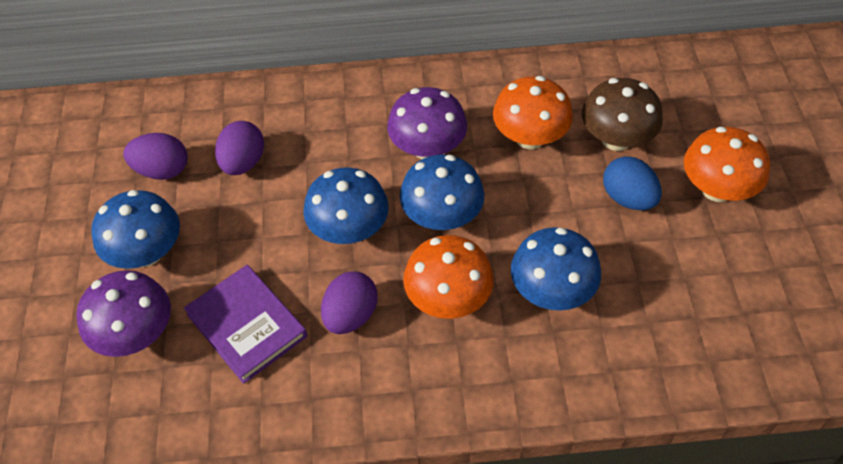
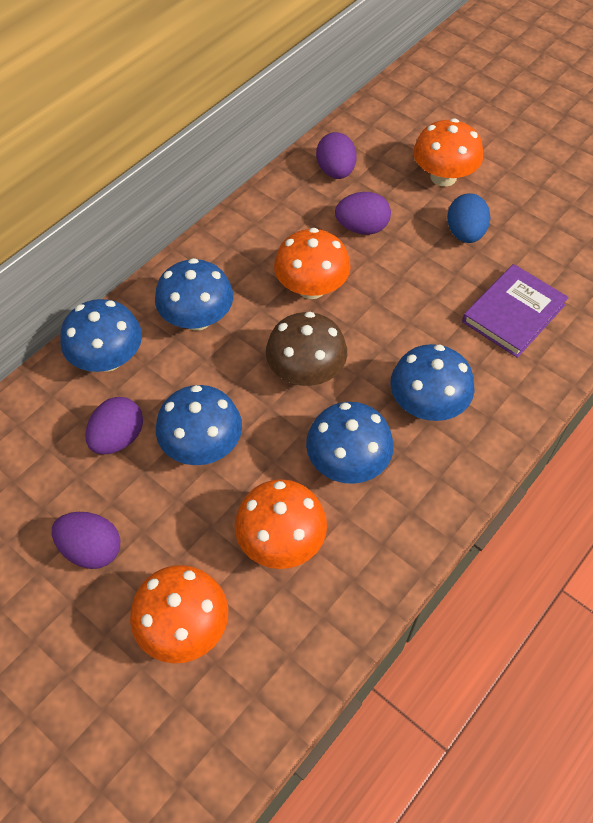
blue mushroom: 4 -> 5
orange mushroom: 3 -> 4
purple egg: 3 -> 4
purple mushroom: 2 -> 0

